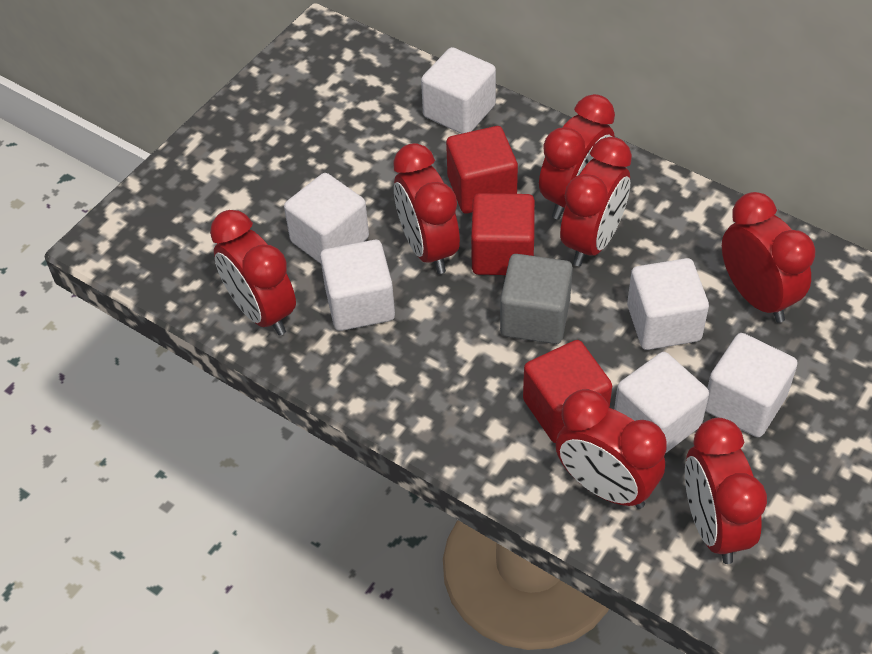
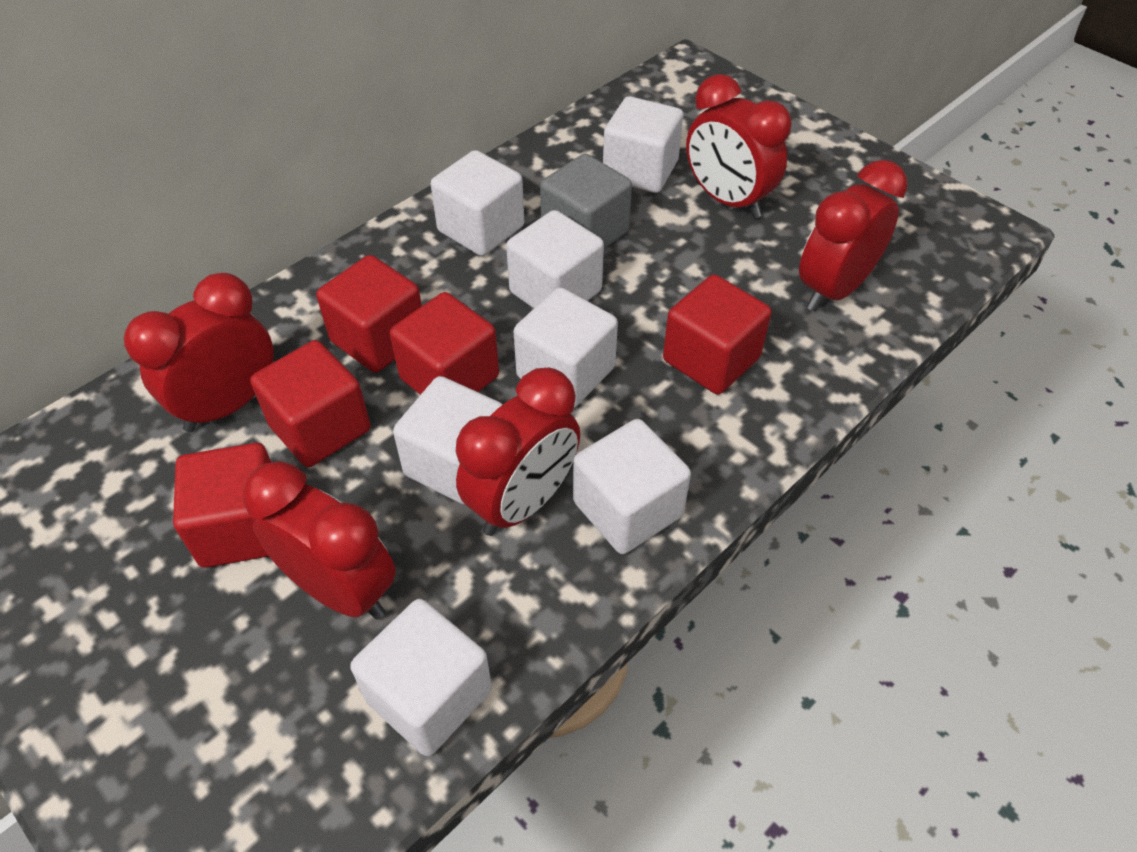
red clock: 7 -> 5
red cube: 3 -> 5
white cube: 6 -> 7

